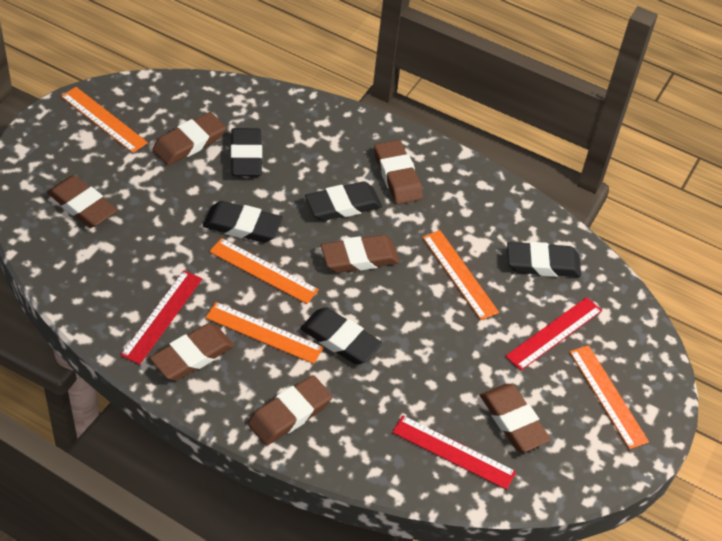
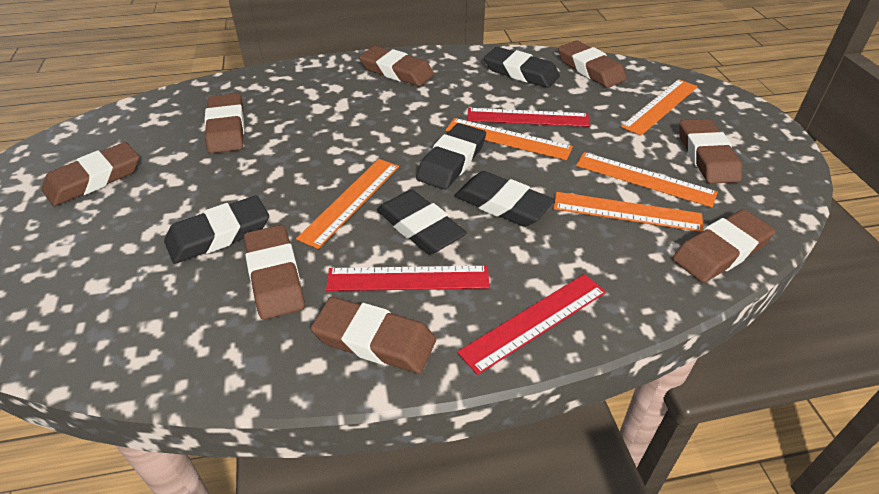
brown eraser: 7 -> 8

